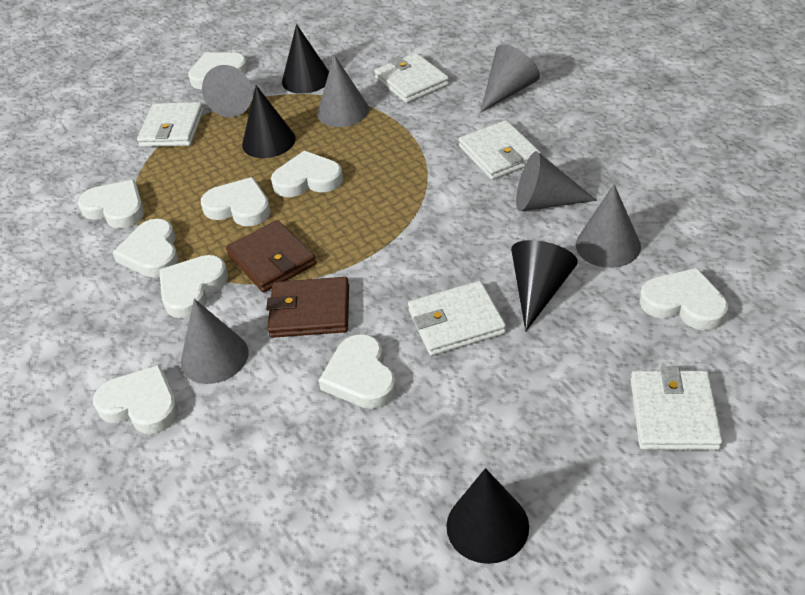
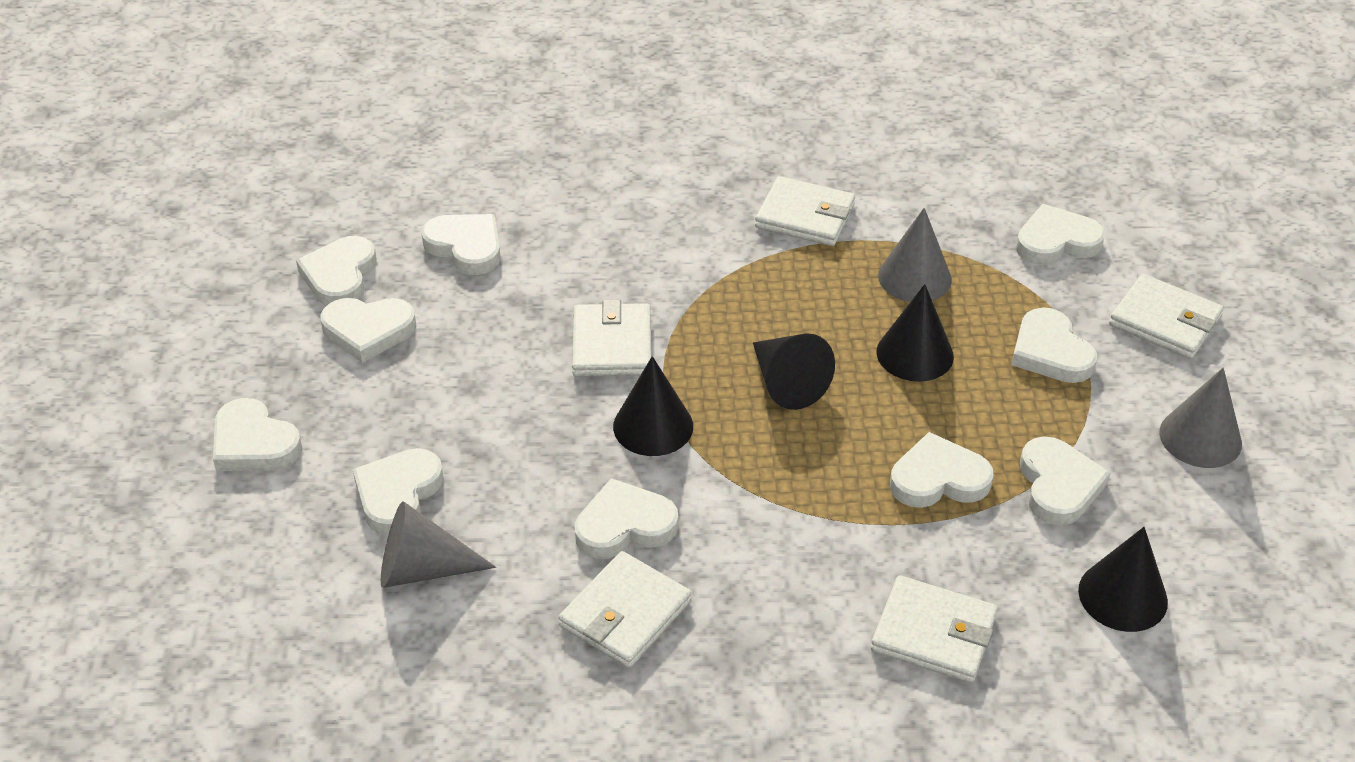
brown wallet: 2 -> 0
grey cone: 6 -> 3
white heart: 9 -> 10

